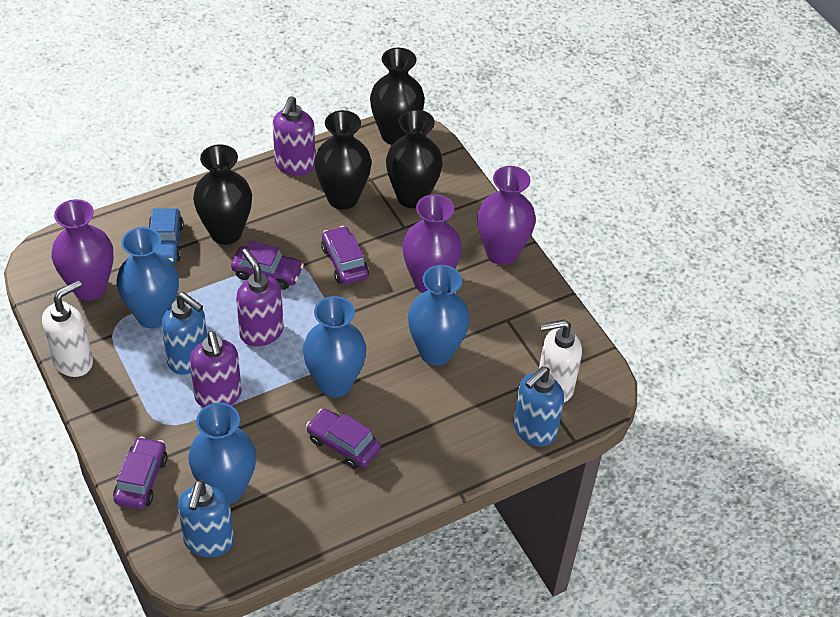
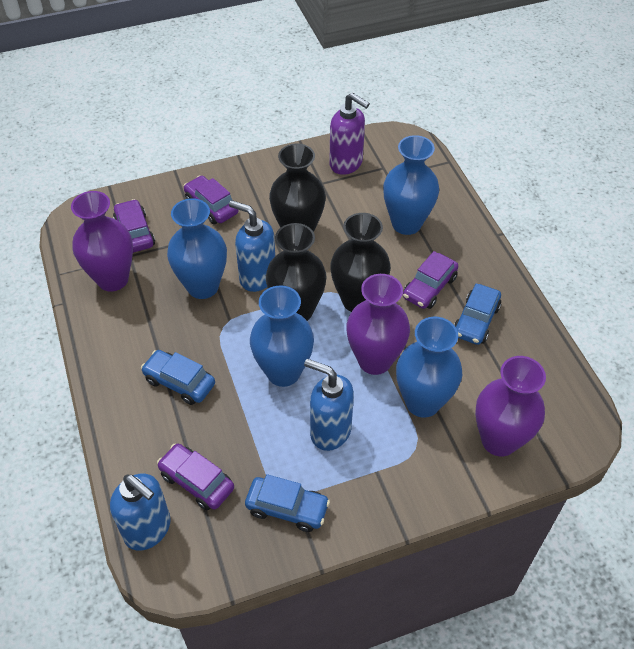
black vase: 4 -> 3
blue car: 1 -> 3
purple soap dispenser: 3 -> 1
white soap dispenser: 2 -> 0

